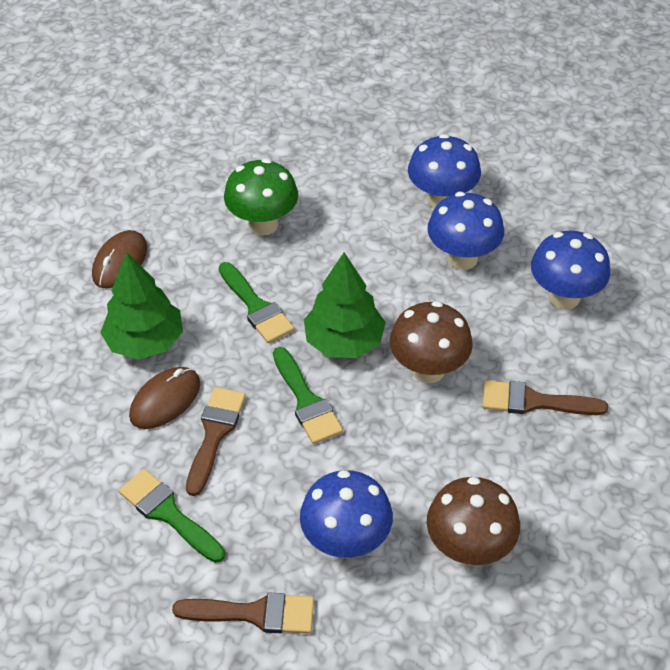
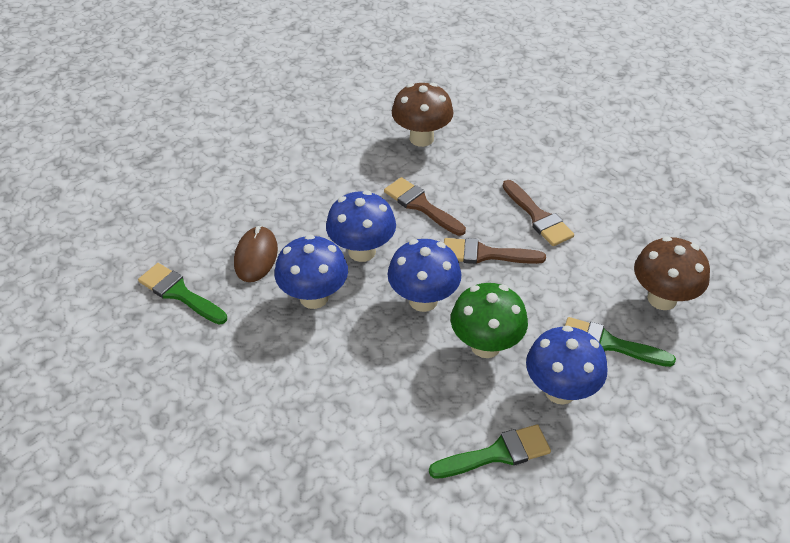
brown mouse: 2 -> 1
green tree: 2 -> 0

